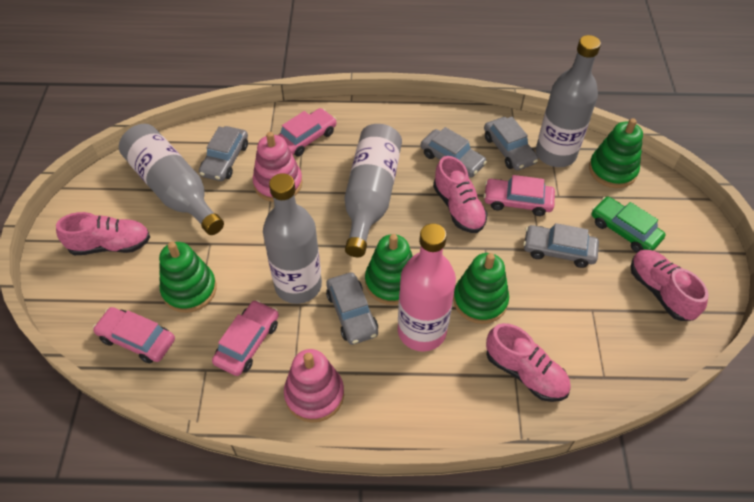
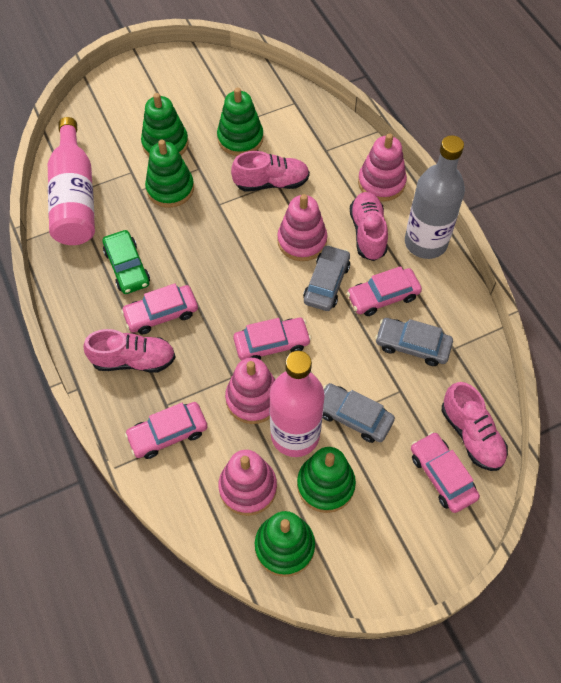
green stacking toy: 4 -> 5
grey bottle: 4 -> 1
grey car: 5 -> 3
pink bottle: 1 -> 2
pink car: 4 -> 5
pink stacking toy: 2 -> 4

